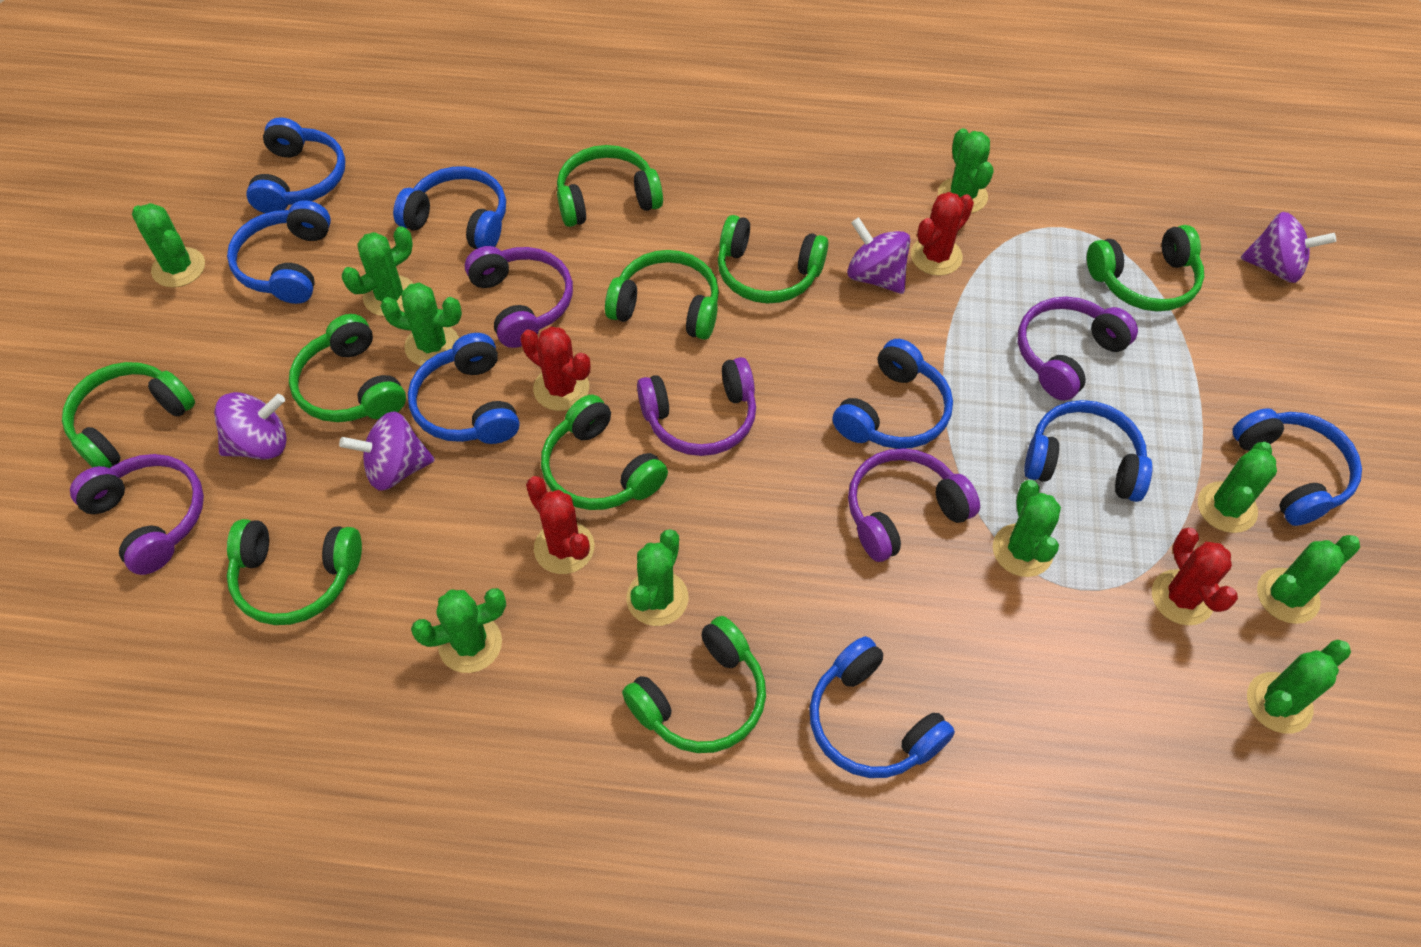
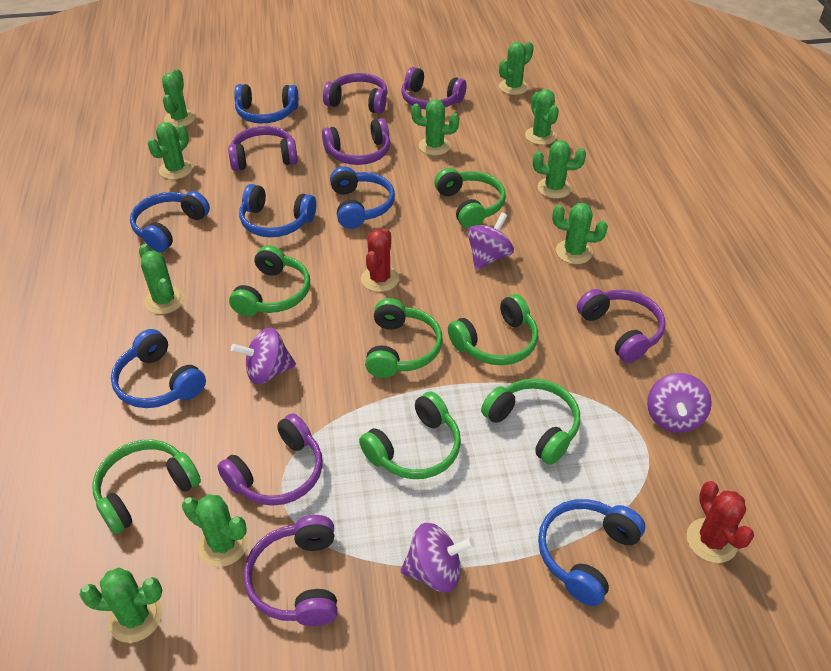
blue headphones: 8 -> 6
green headphones: 9 -> 7
purple headphones: 5 -> 7
red cactus: 4 -> 2

